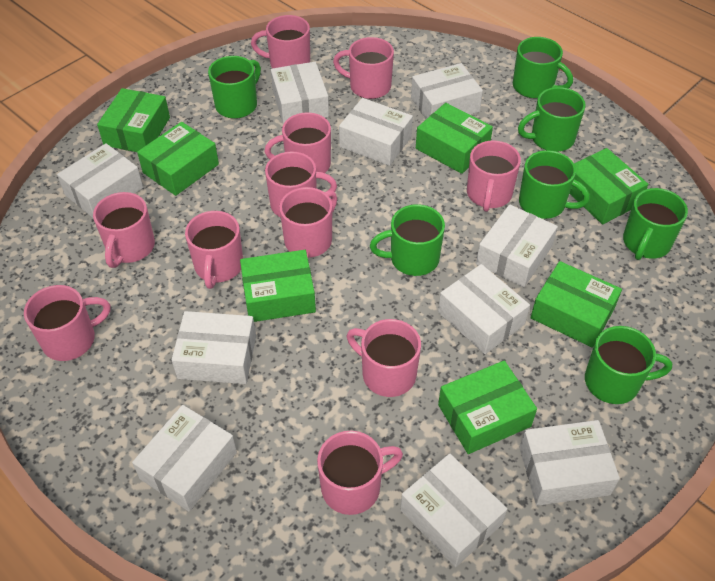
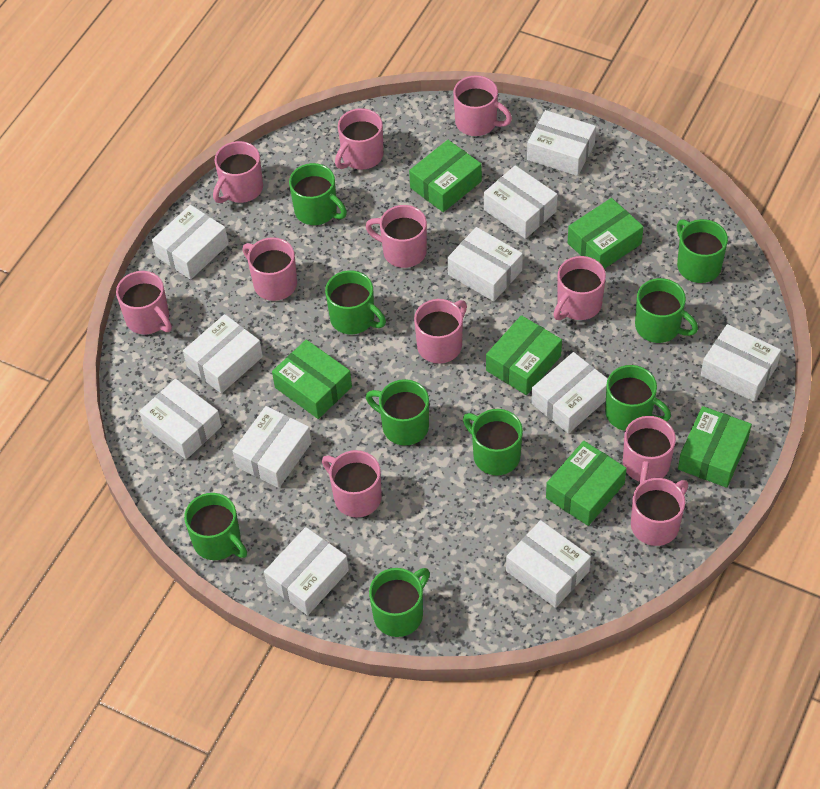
green box: 7 -> 6
green mug: 7 -> 9
white box: 10 -> 11

